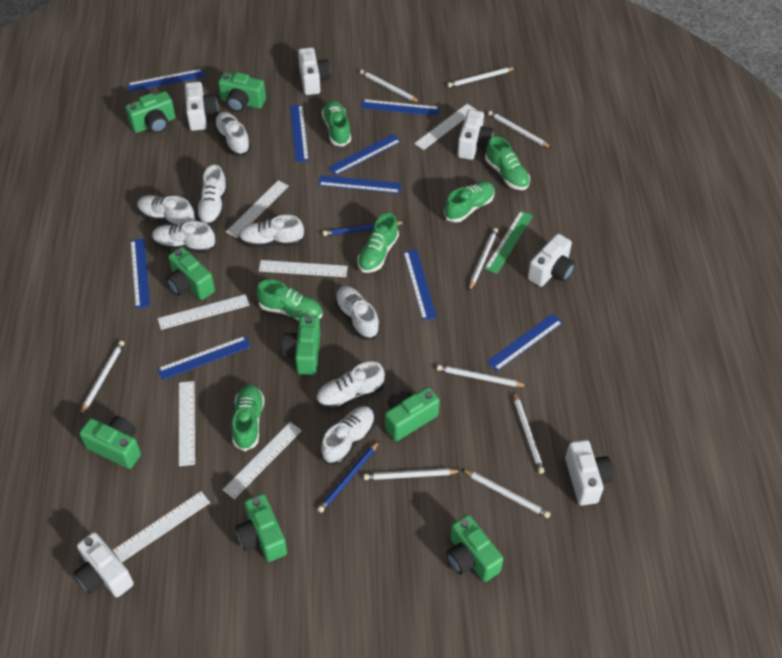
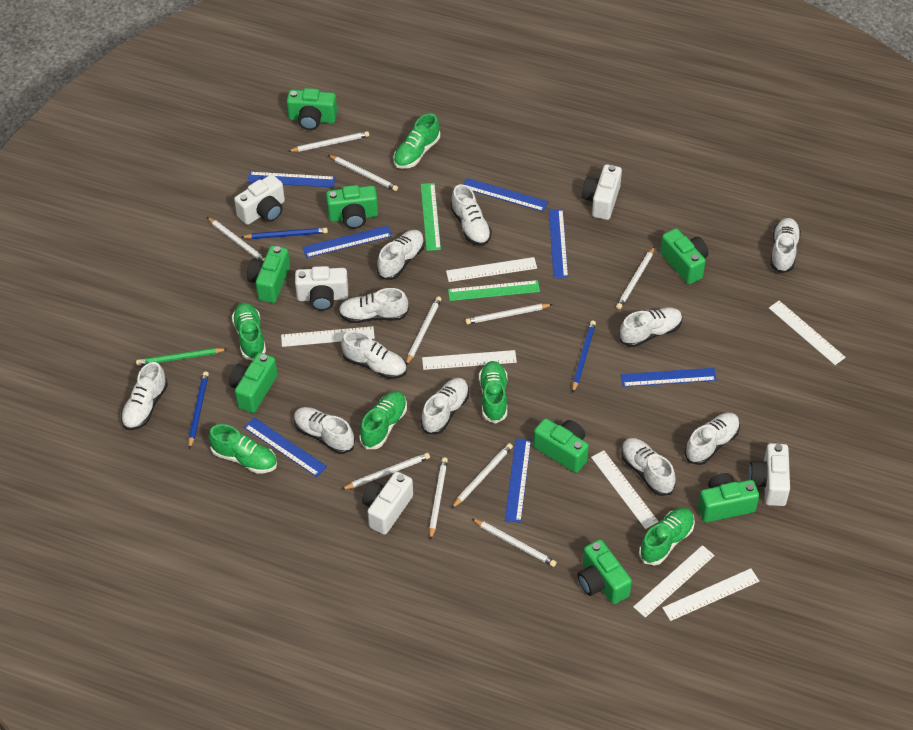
blue pencil: 2 -> 3
blue ruler: 9 -> 7
green pencil: 0 -> 1
green ruler: 1 -> 2
white camera: 6 -> 5
white pencil: 9 -> 10
white shoe: 8 -> 11

